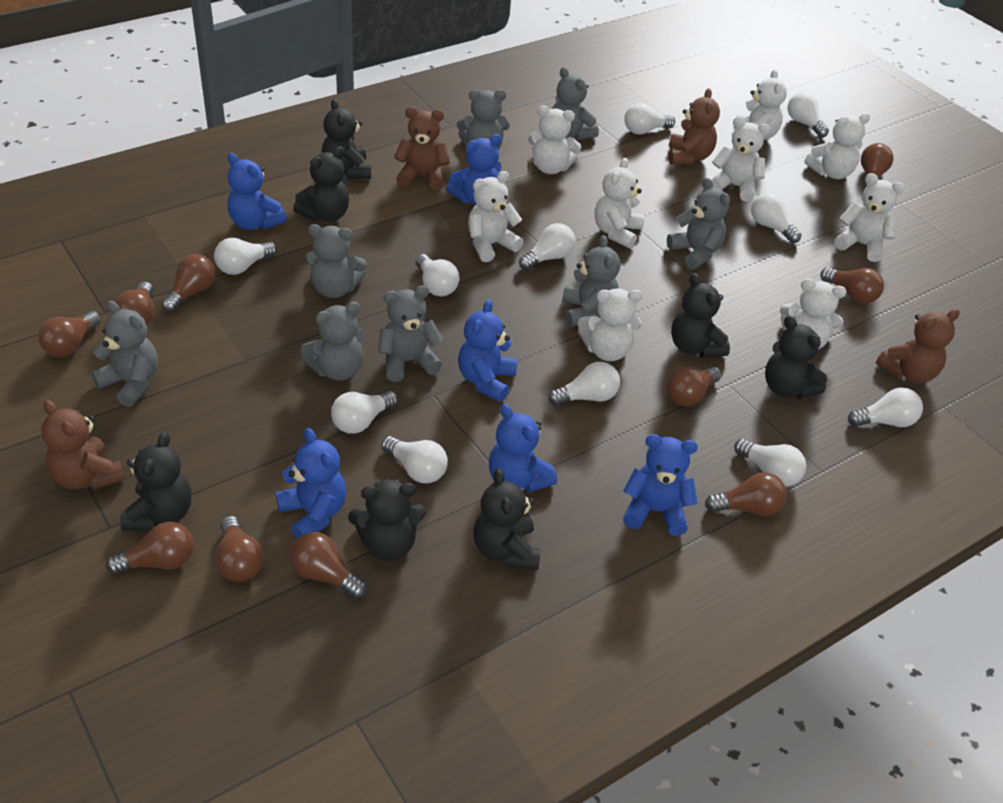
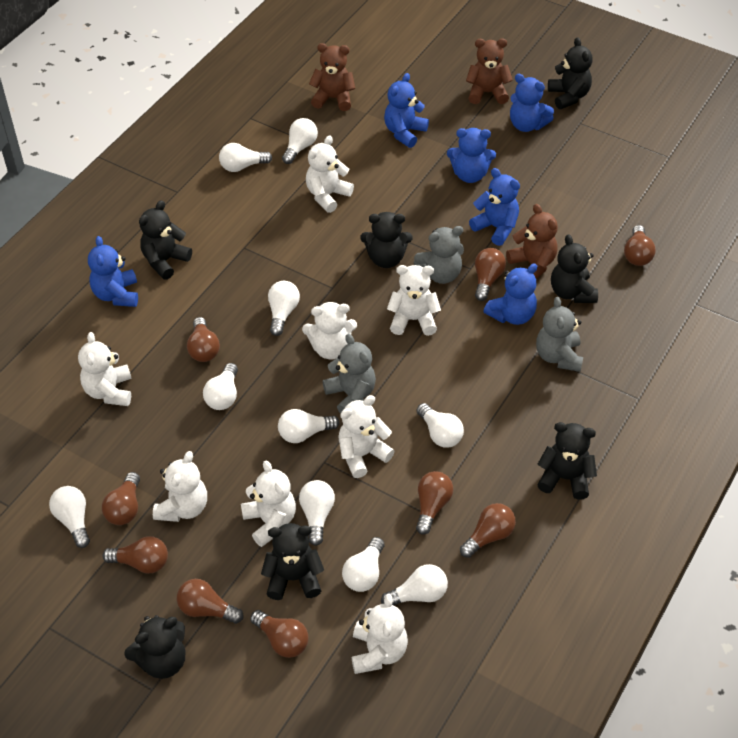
brown light bulb: 10 -> 9
brown teddy bear: 4 -> 3
grey teddy bear: 8 -> 3
white light bulb: 11 -> 10
white teddy bear: 9 -> 8

